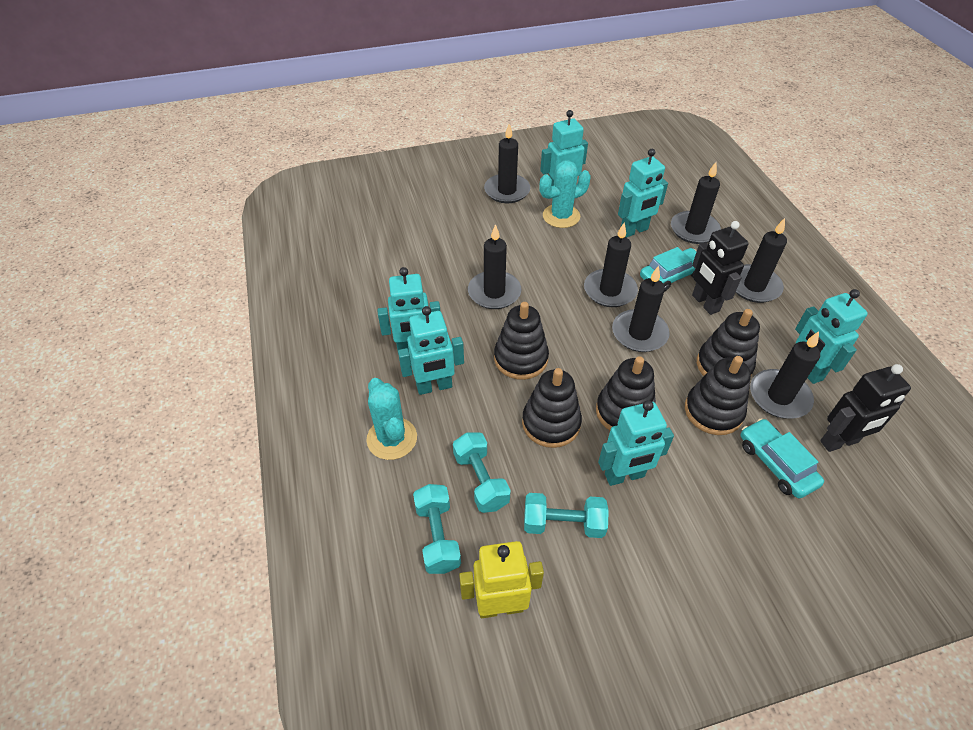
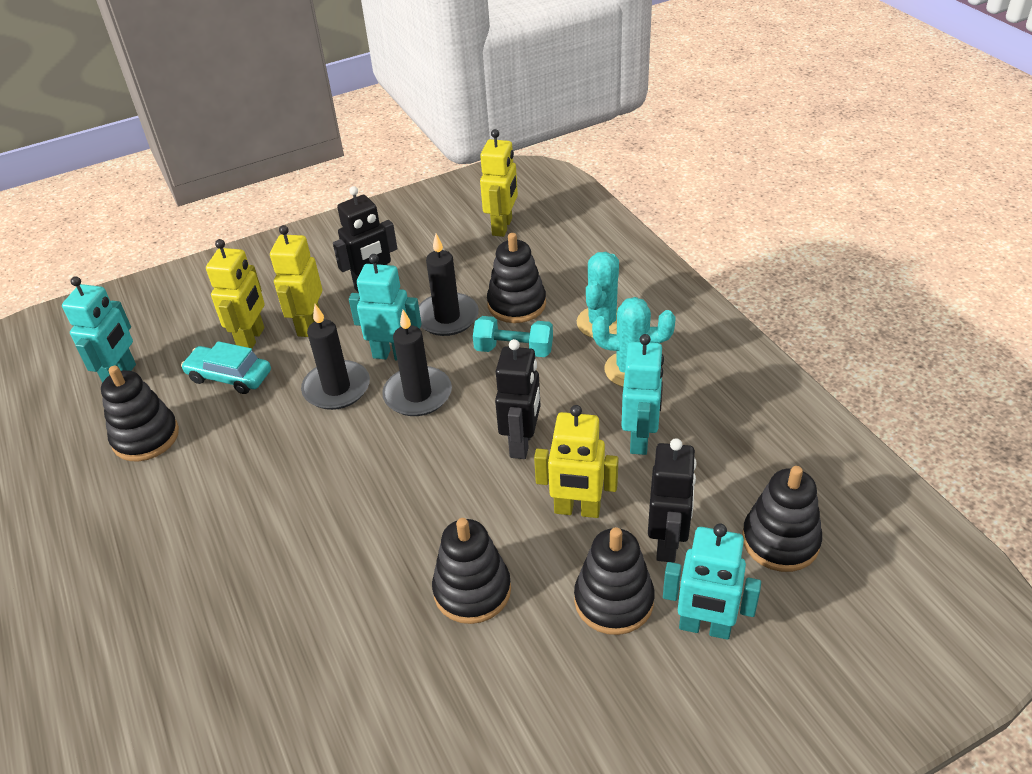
black candle: 7 -> 3
black robot: 2 -> 3
turquoise car: 2 -> 1
turquoise dumbbell: 3 -> 1
turquoise robot: 6 -> 4
yellow robot: 1 -> 4

